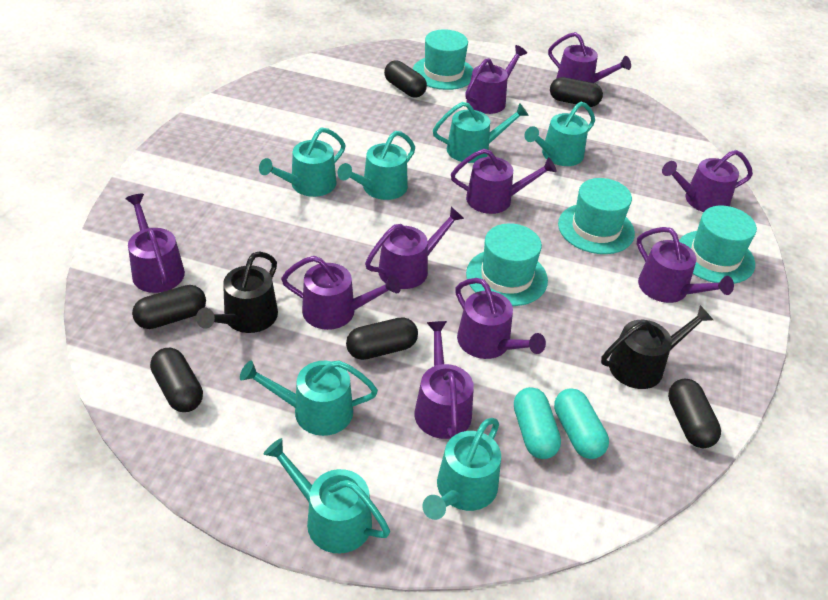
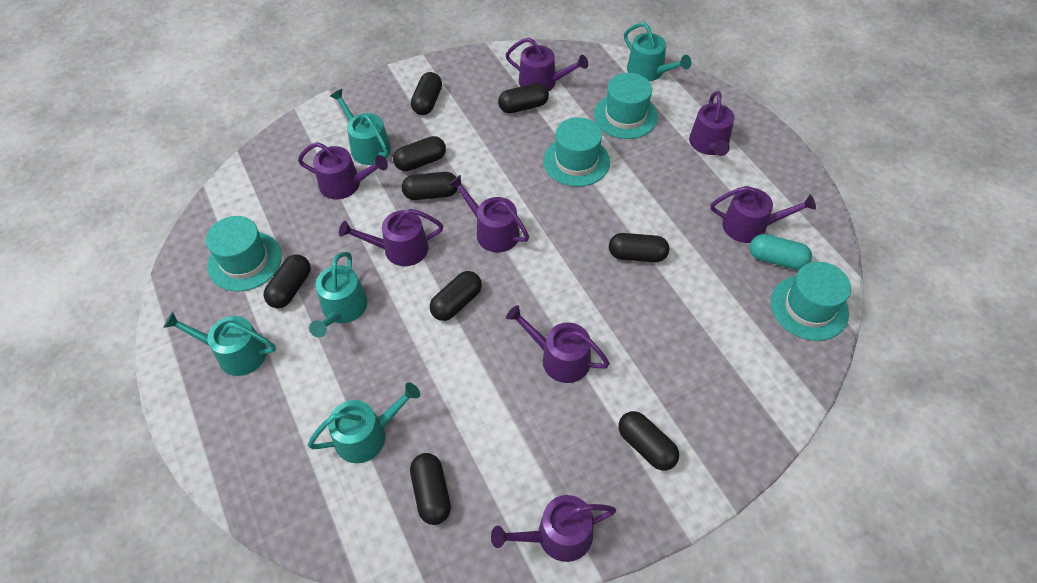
black capsule: 6 -> 9
black watering can: 2 -> 0
purple watering can: 10 -> 8
turquoise capsule: 2 -> 1
turquoise watering can: 7 -> 5

